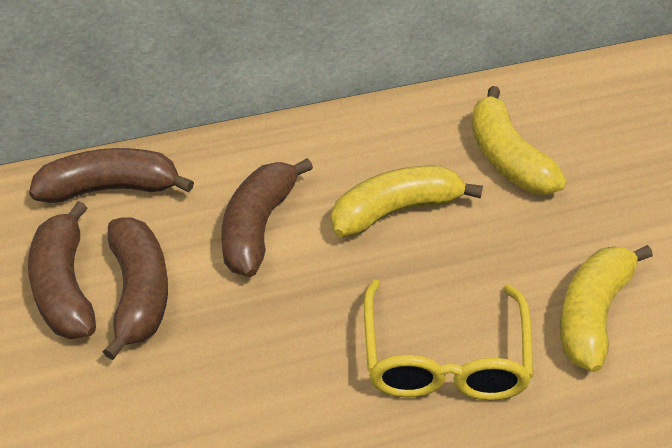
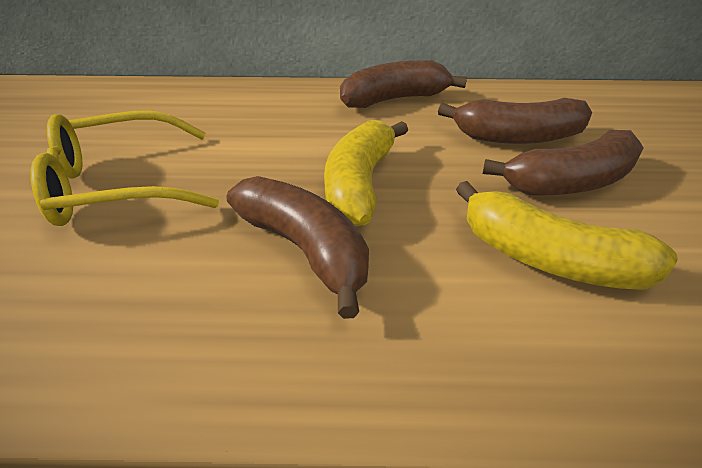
yellow banana: 3 -> 2

